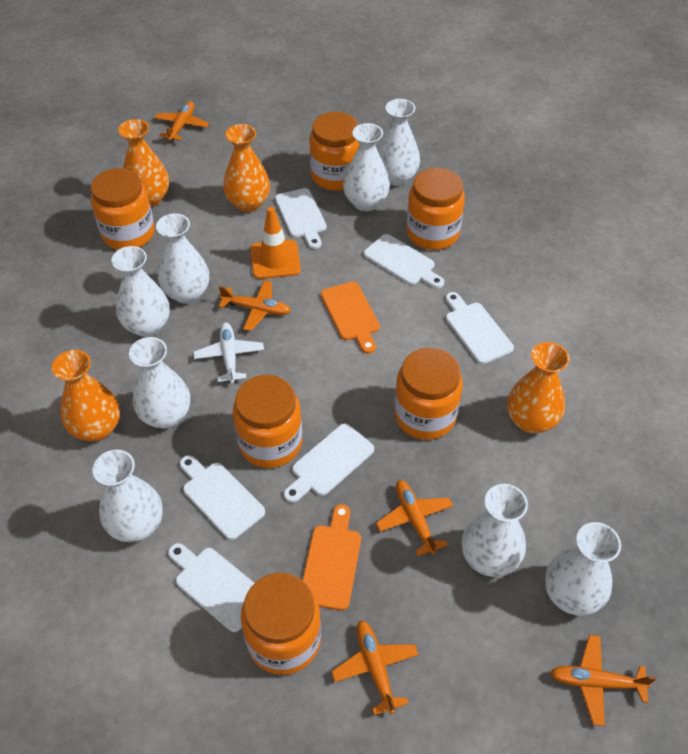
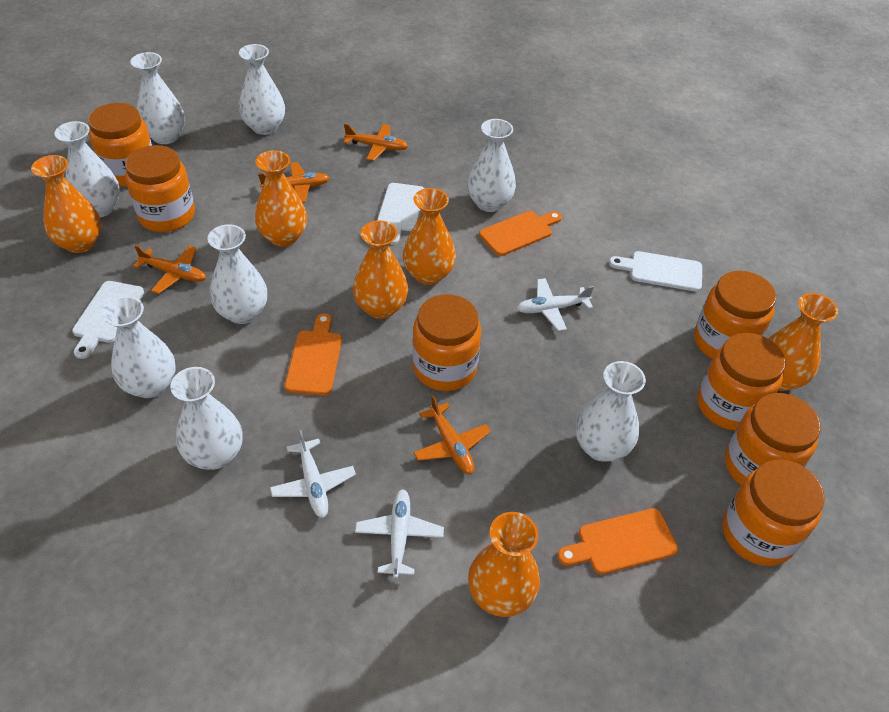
orange cutting board: 2 -> 3
orange jar: 6 -> 7
orange plane: 5 -> 4
orange traffic cone: 1 -> 0
orange vase: 4 -> 6
white cutting board: 6 -> 3
white plane: 1 -> 3

